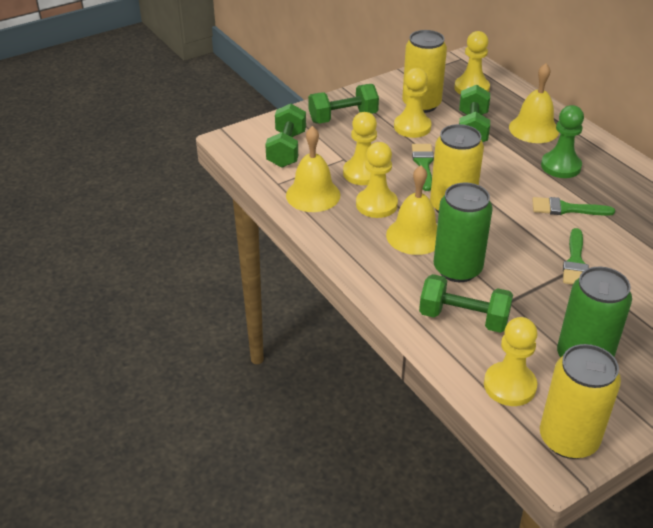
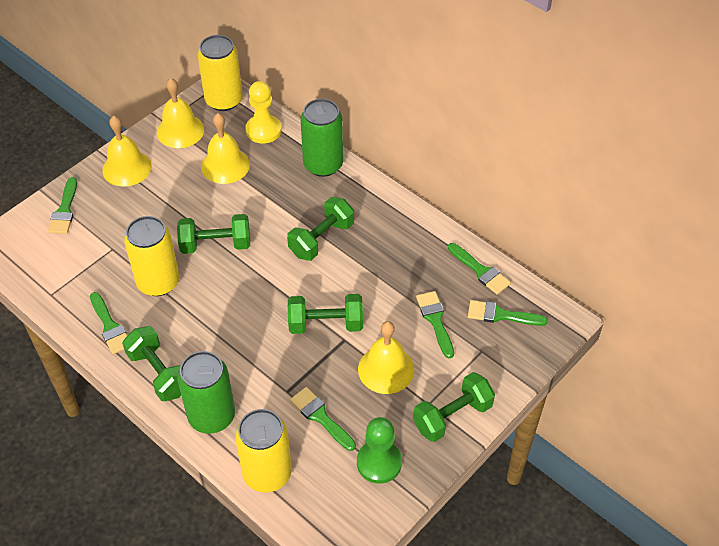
green brush: 3 -> 6
green dumbbell: 4 -> 5
yellow bell: 3 -> 4
yellow pawn: 5 -> 1

